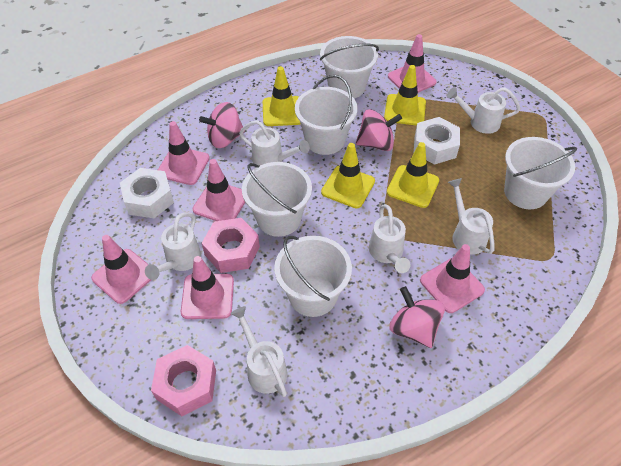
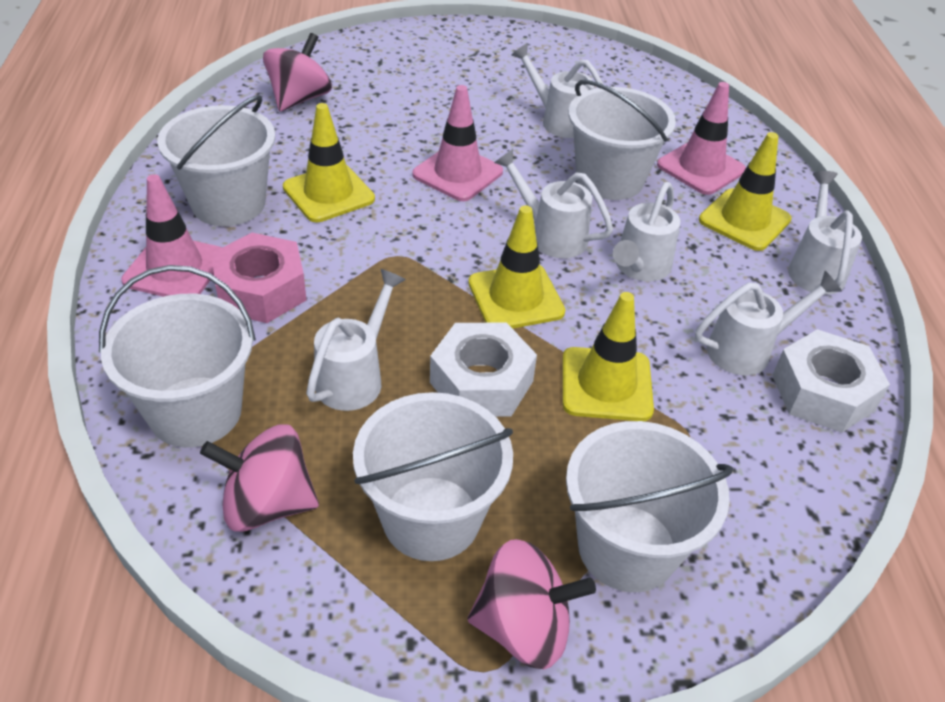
pink nut: 2 -> 1
pink traffic cone: 6 -> 3

